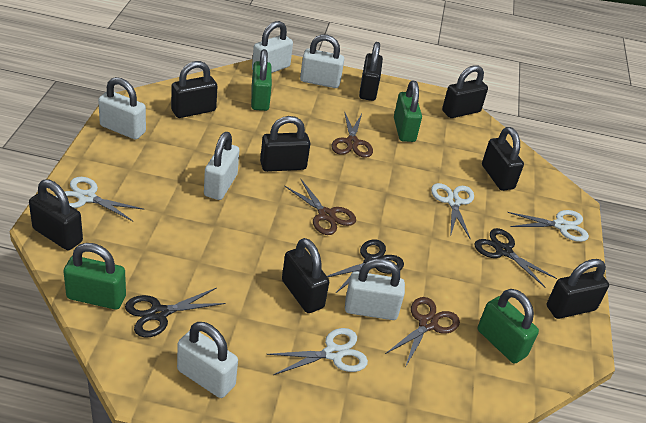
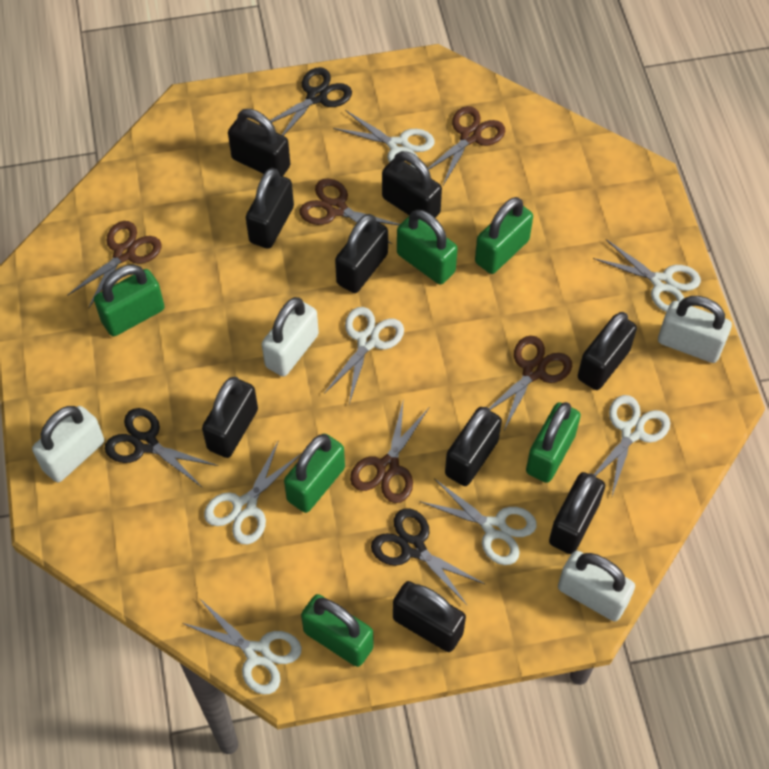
black padlock: 8 -> 9
brown scissors: 3 -> 5
green padlock: 4 -> 6
white padlock: 6 -> 4
white scissors: 4 -> 7

